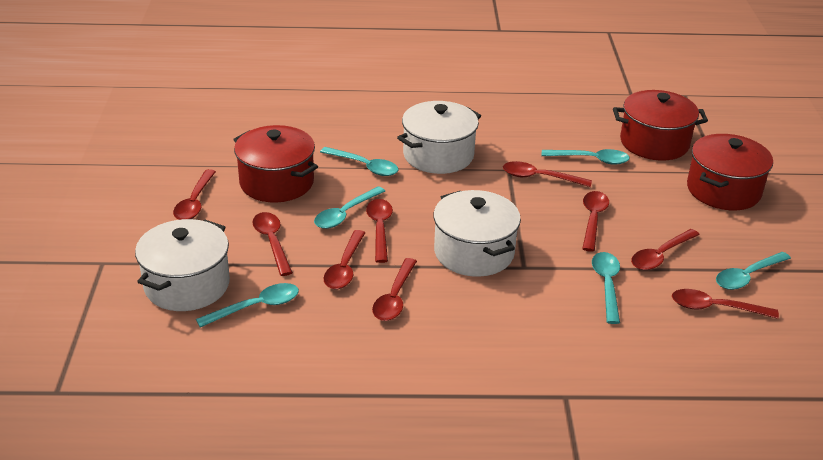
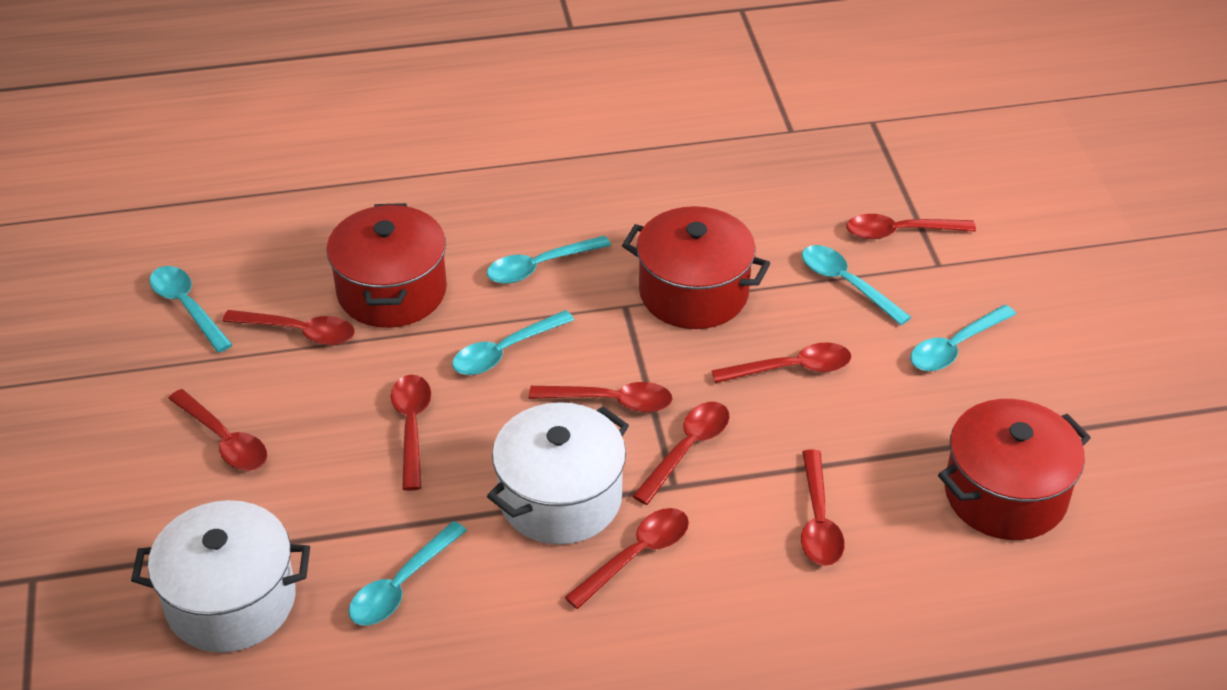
white pot: 3 -> 2

